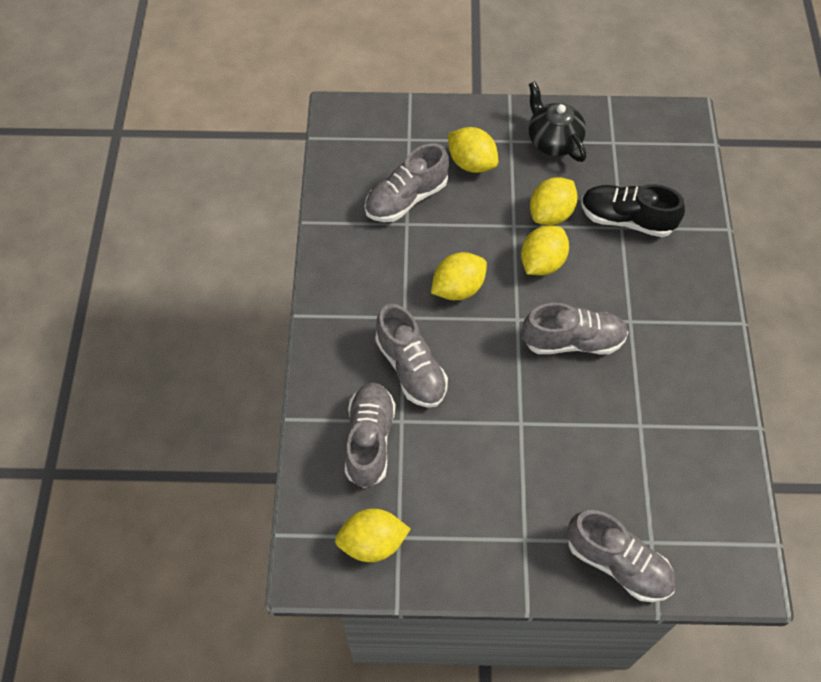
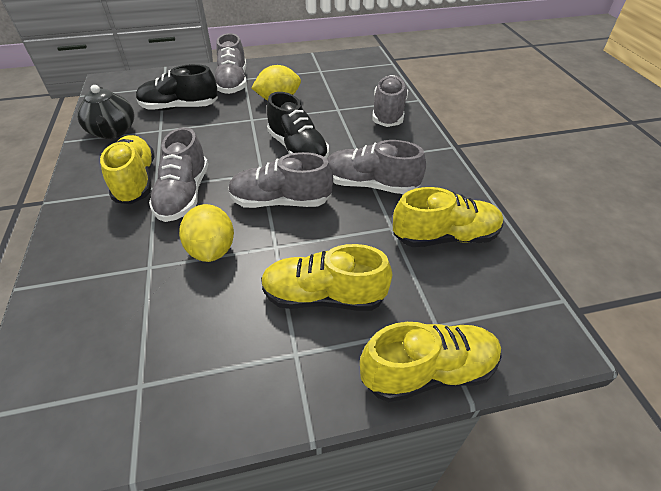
black shoe: 1 -> 2
yellow lemon: 5 -> 2
yellow shoe: 0 -> 4

